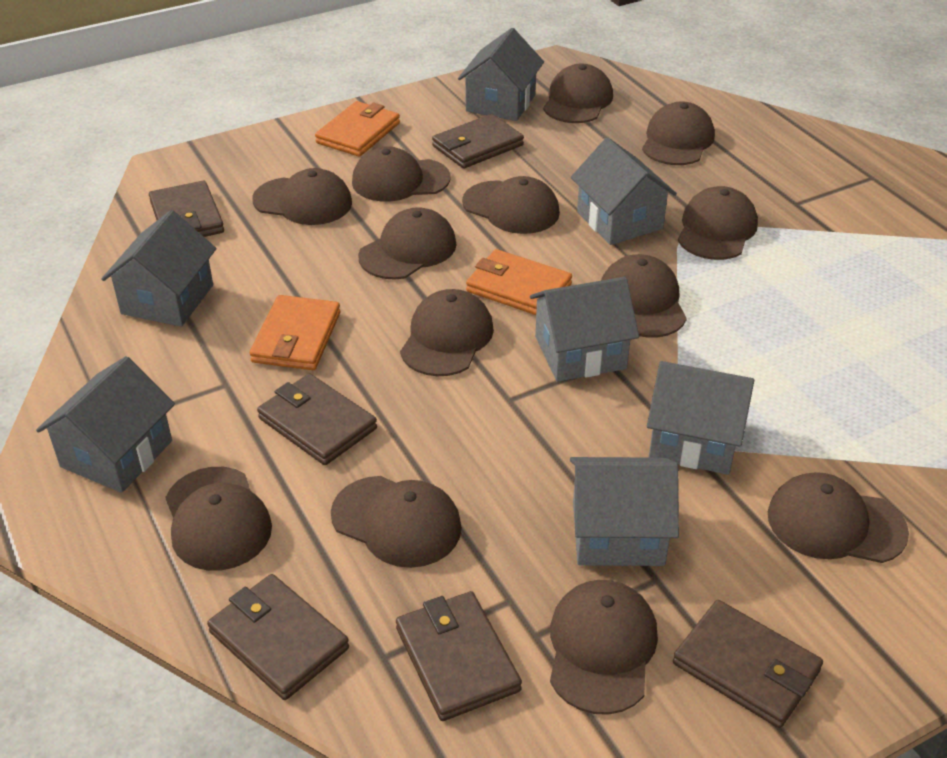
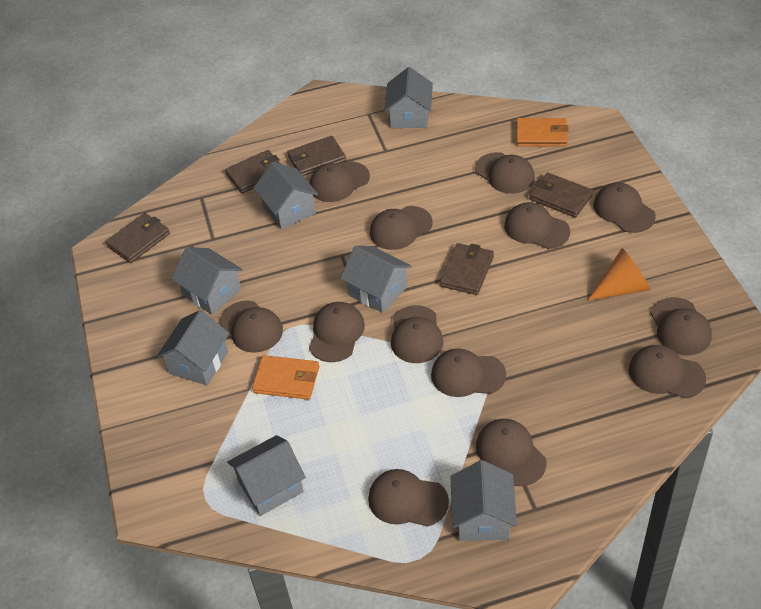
brown wallet: 6 -> 5
orange cone: 0 -> 1
orange wallet: 3 -> 2

